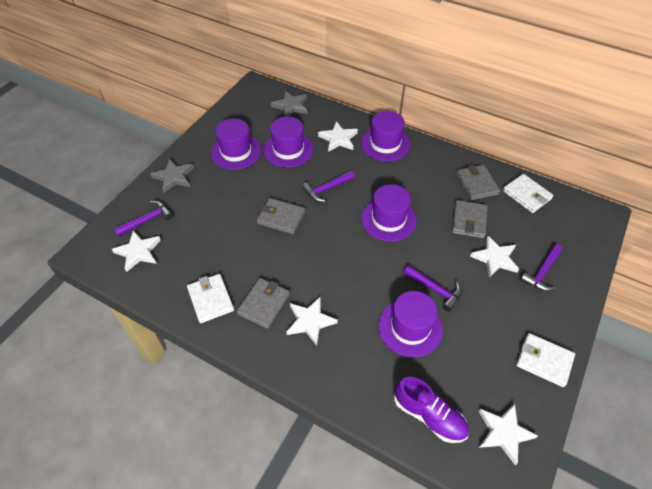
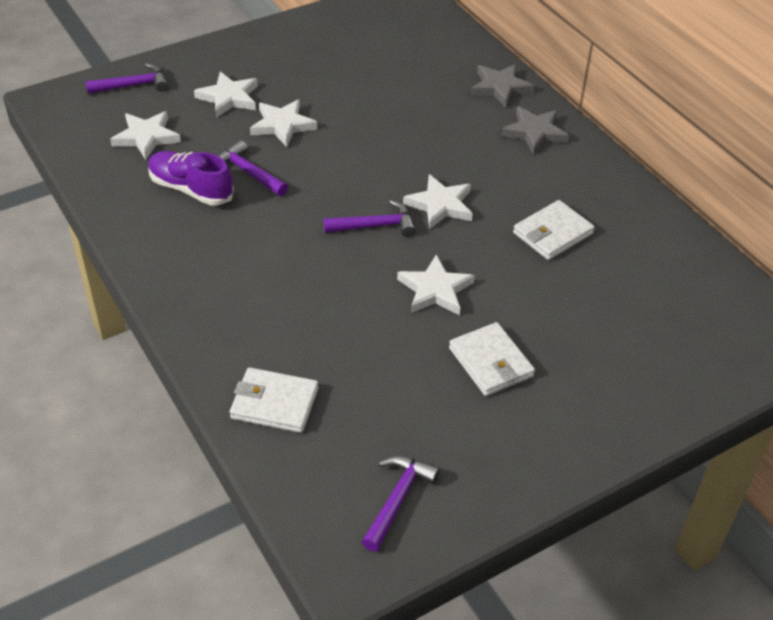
grey wallet: 4 -> 0
purple hat: 5 -> 0

